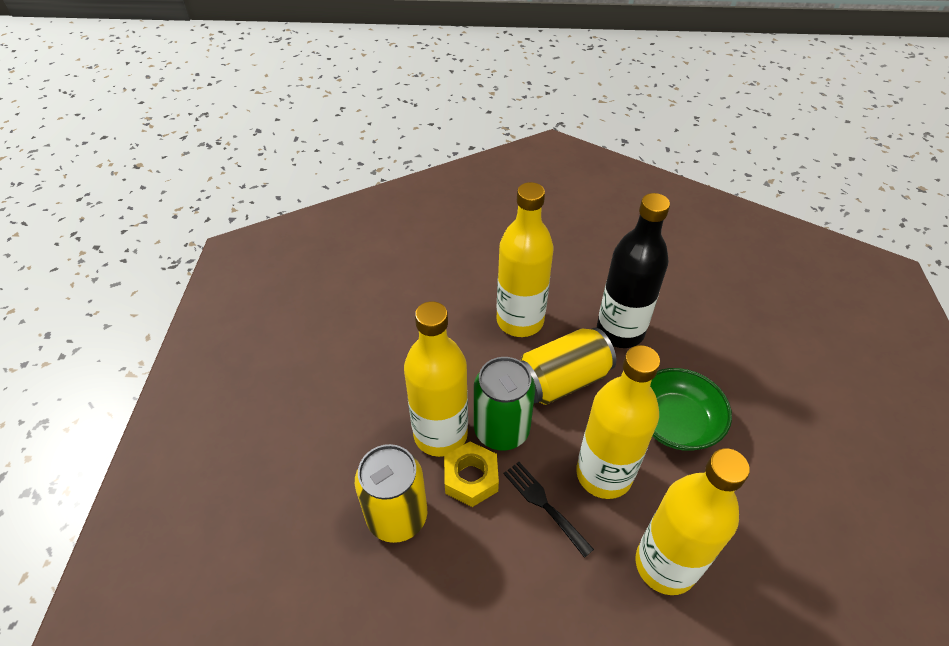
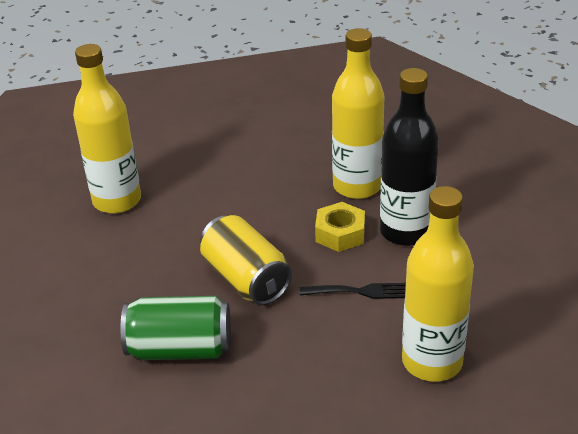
green bowl: 1 -> 0
yellow bottle: 4 -> 3
yellow can: 2 -> 1

